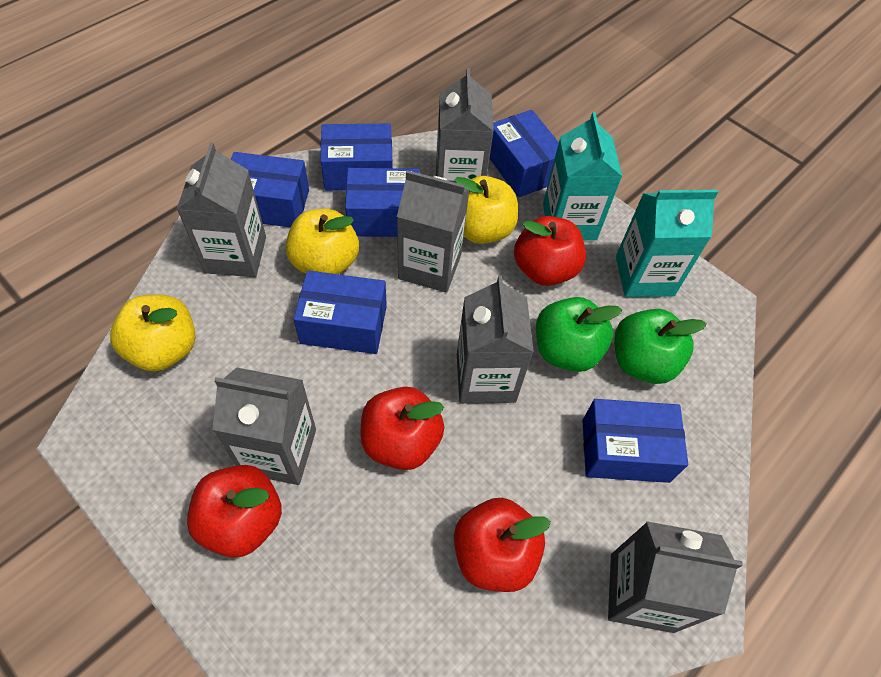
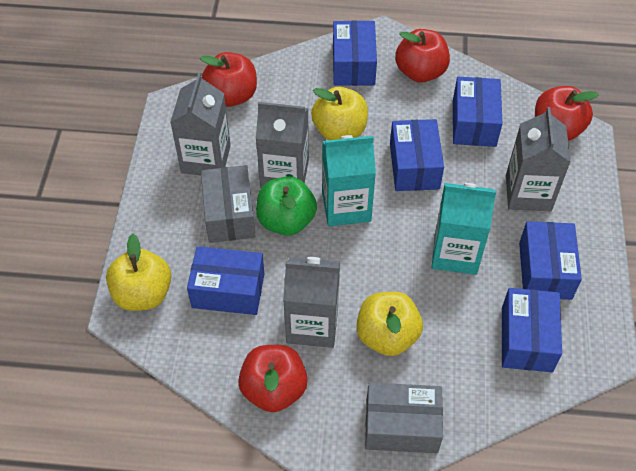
green apple: 2 -> 1
grey box: 0 -> 2
grey carton: 6 -> 4

